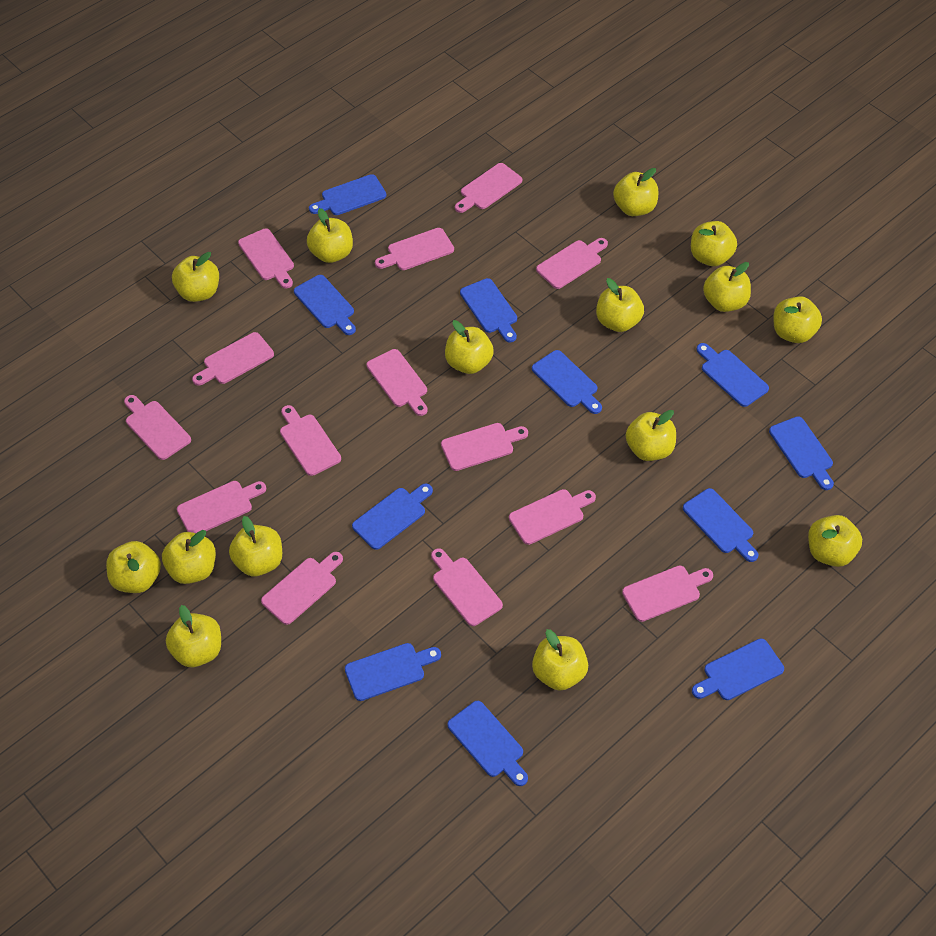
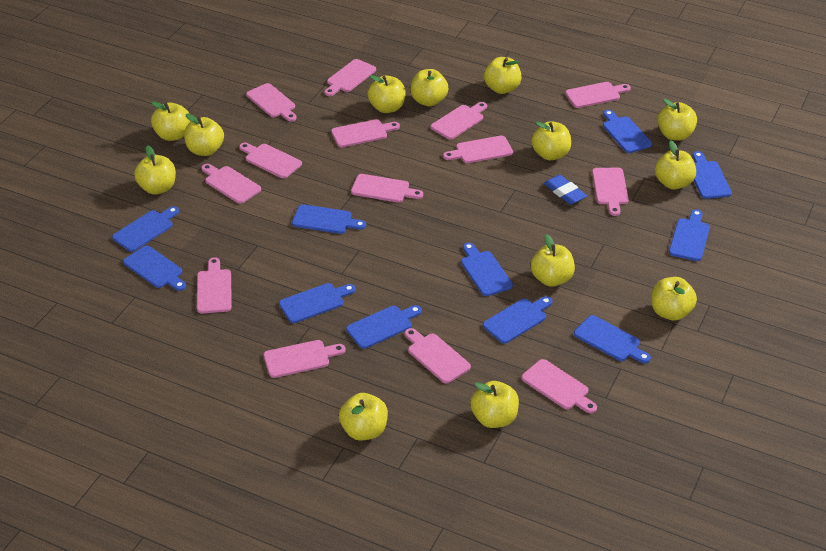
blue eraser: 0 -> 1
yellow apple: 15 -> 13

